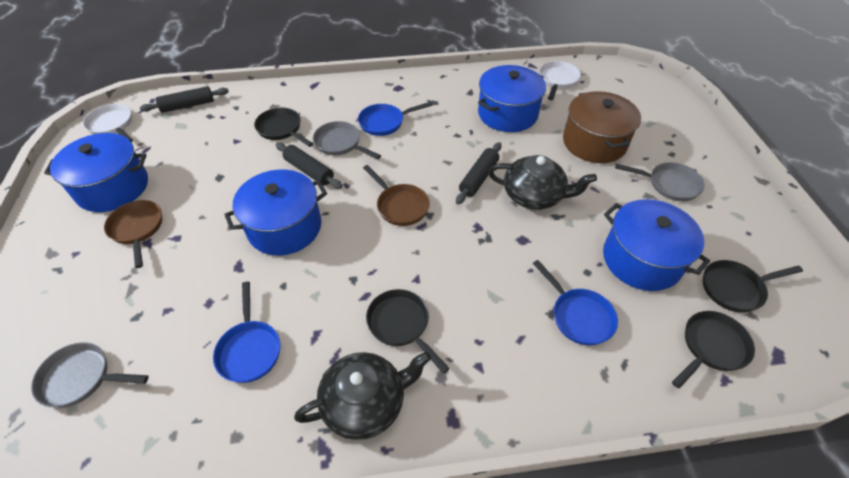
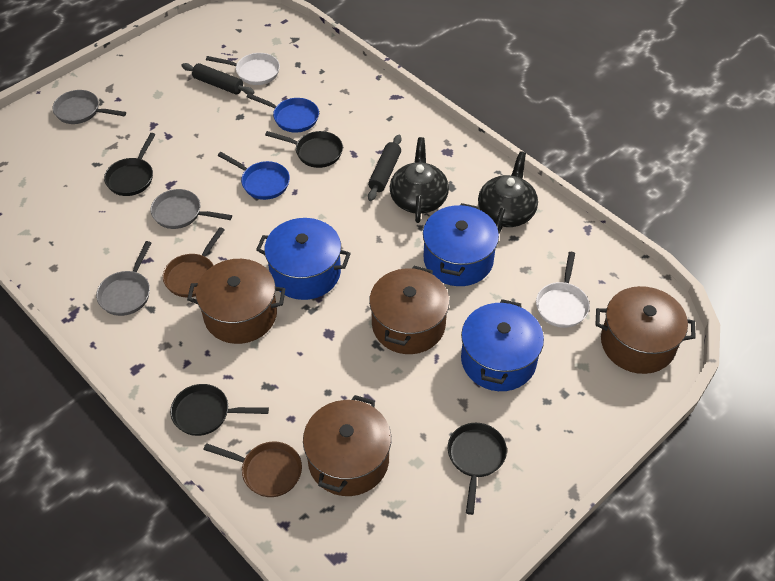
black rolling pin: 3 -> 2
blue pan: 3 -> 2
blue pot: 4 -> 3
brown pot: 1 -> 4

